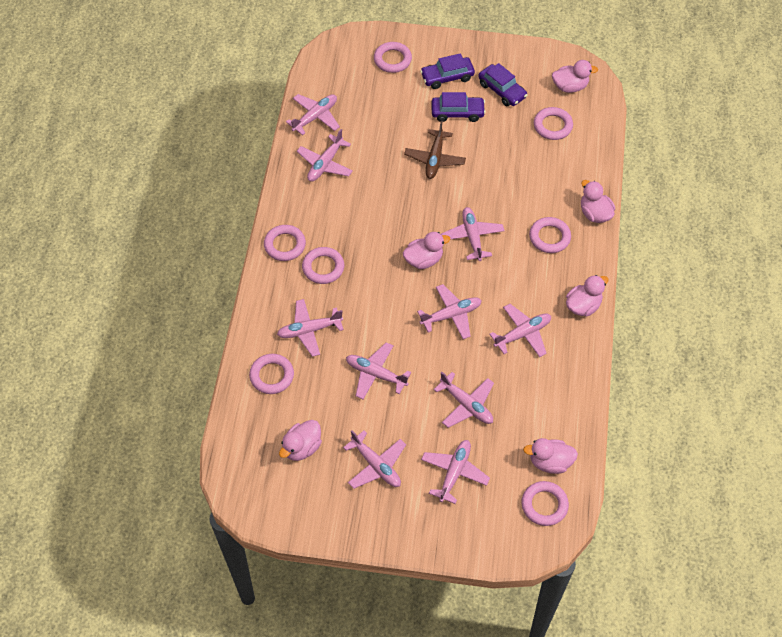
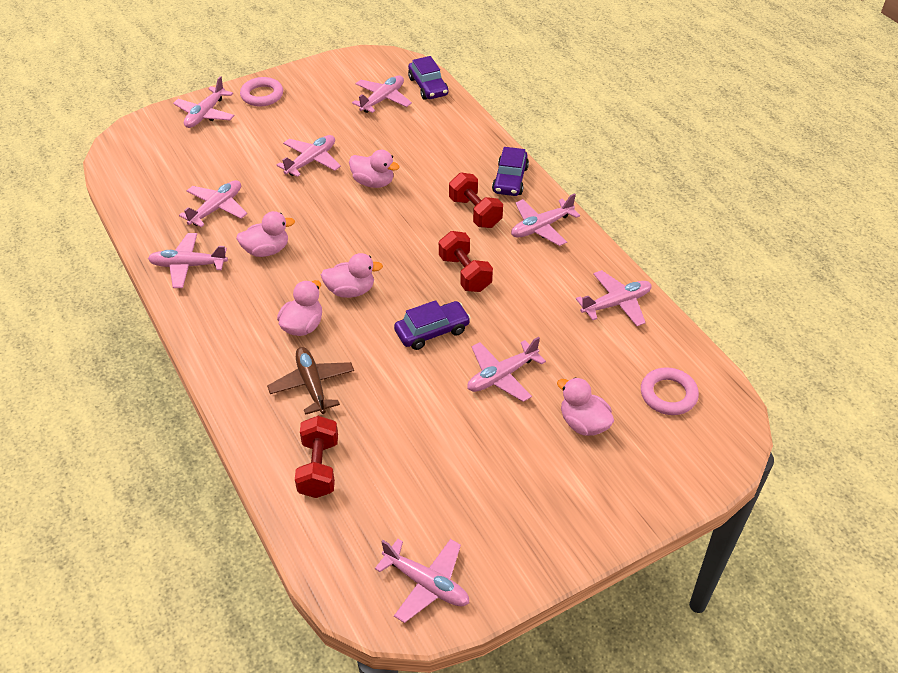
pink duck: 6 -> 5
pink plane: 10 -> 9
pink ring: 7 -> 2
red dumbbell: 0 -> 3

